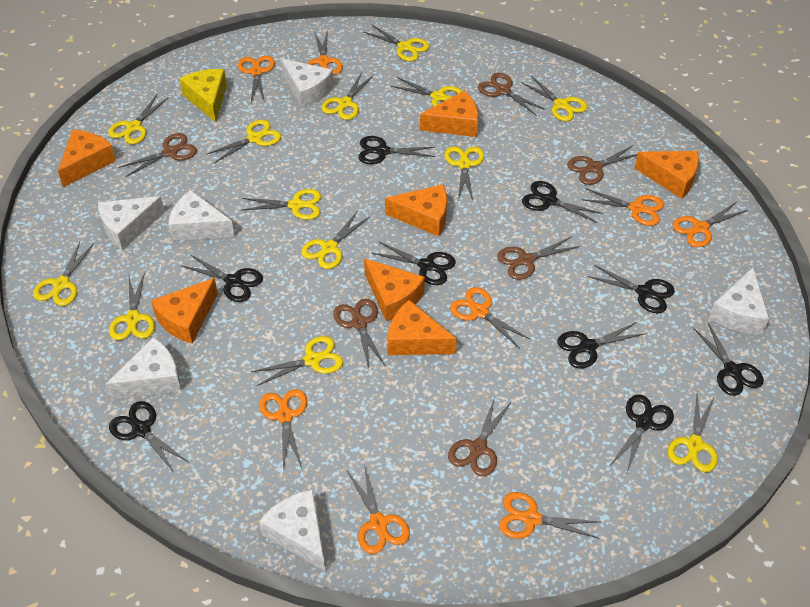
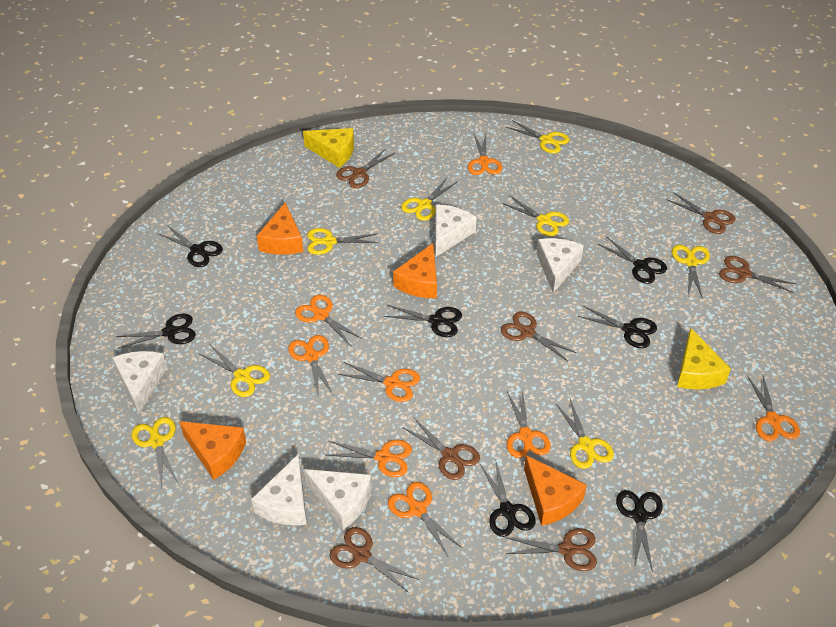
black scissors: 9 -> 7
brown scissors: 6 -> 7
orange cheese: 7 -> 4
white cheese: 6 -> 5
yellow cheese: 1 -> 2
yellow scissors: 13 -> 8

